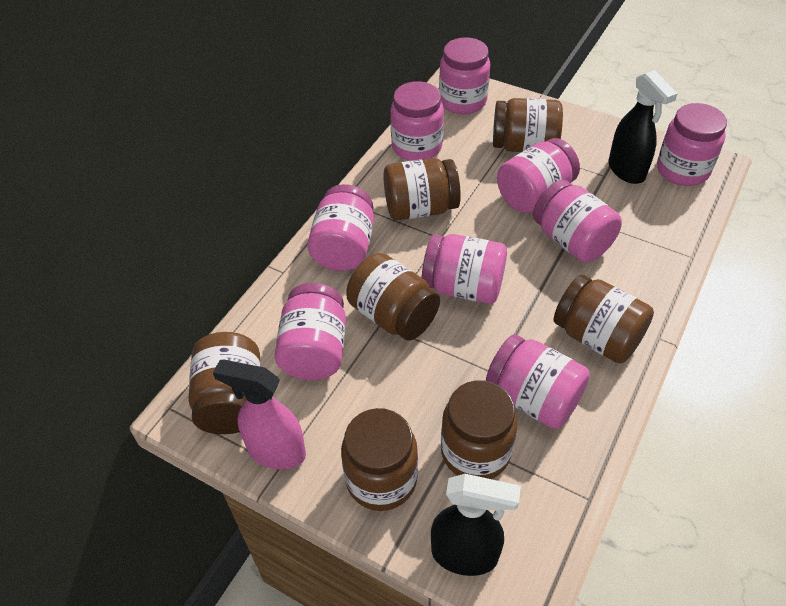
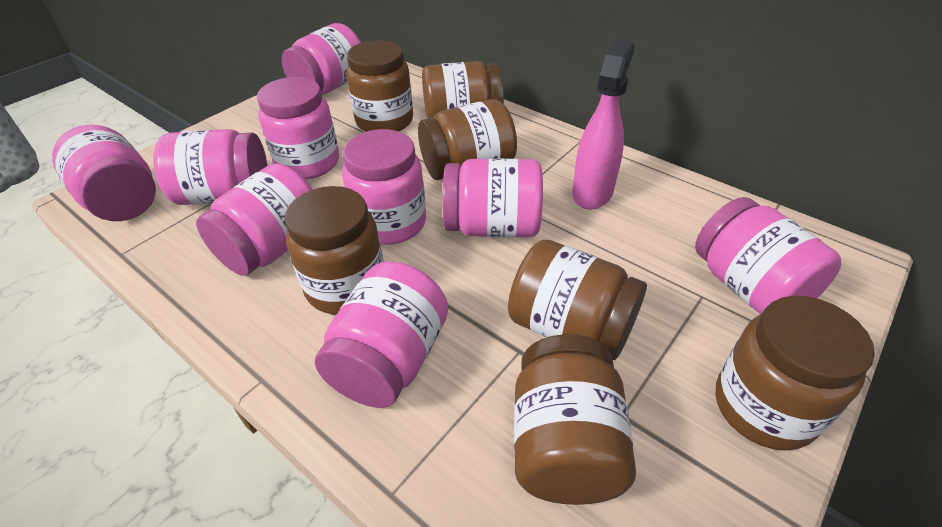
black spray bottle: 2 -> 0

